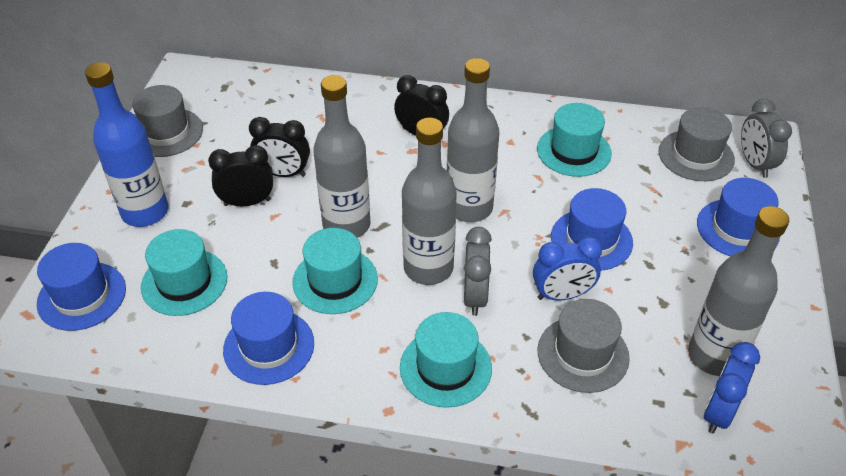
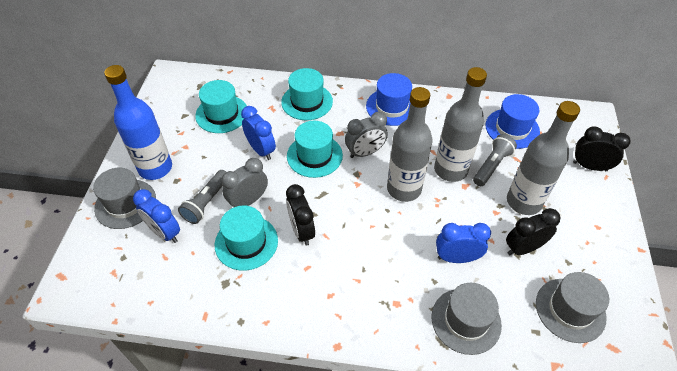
blue clock: 2 -> 3
blue hat: 4 -> 2
grey bottle: 4 -> 3
grey flashlight: 0 -> 2

